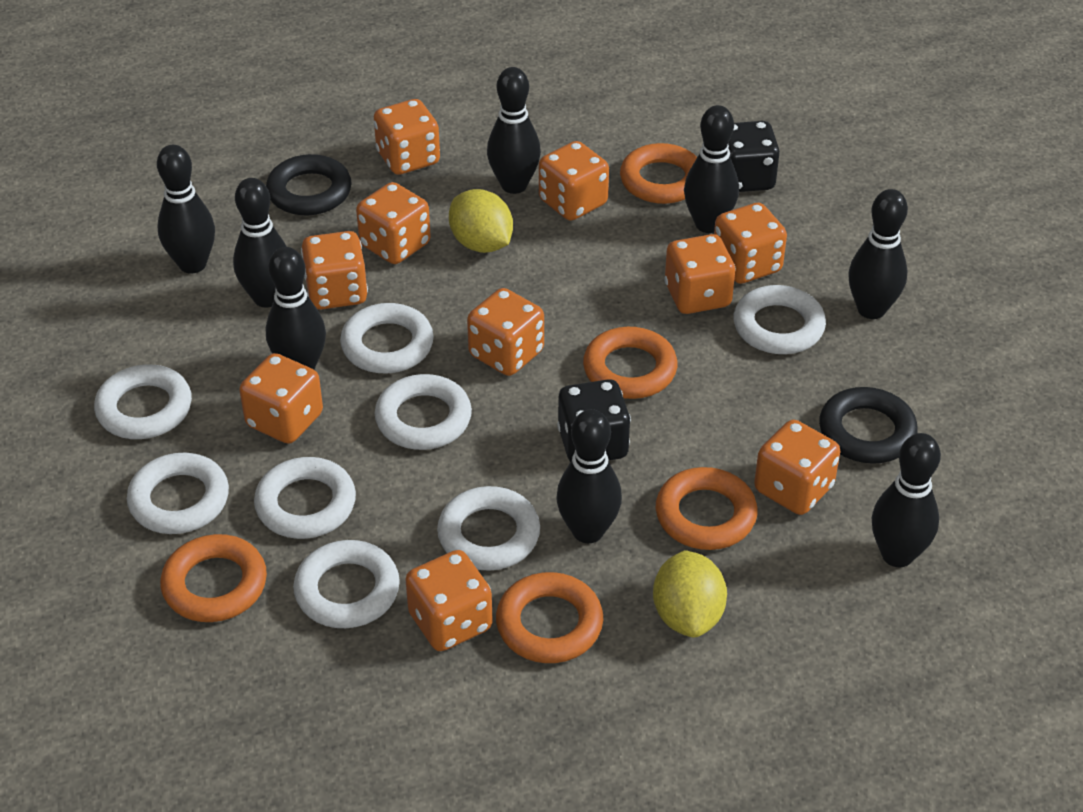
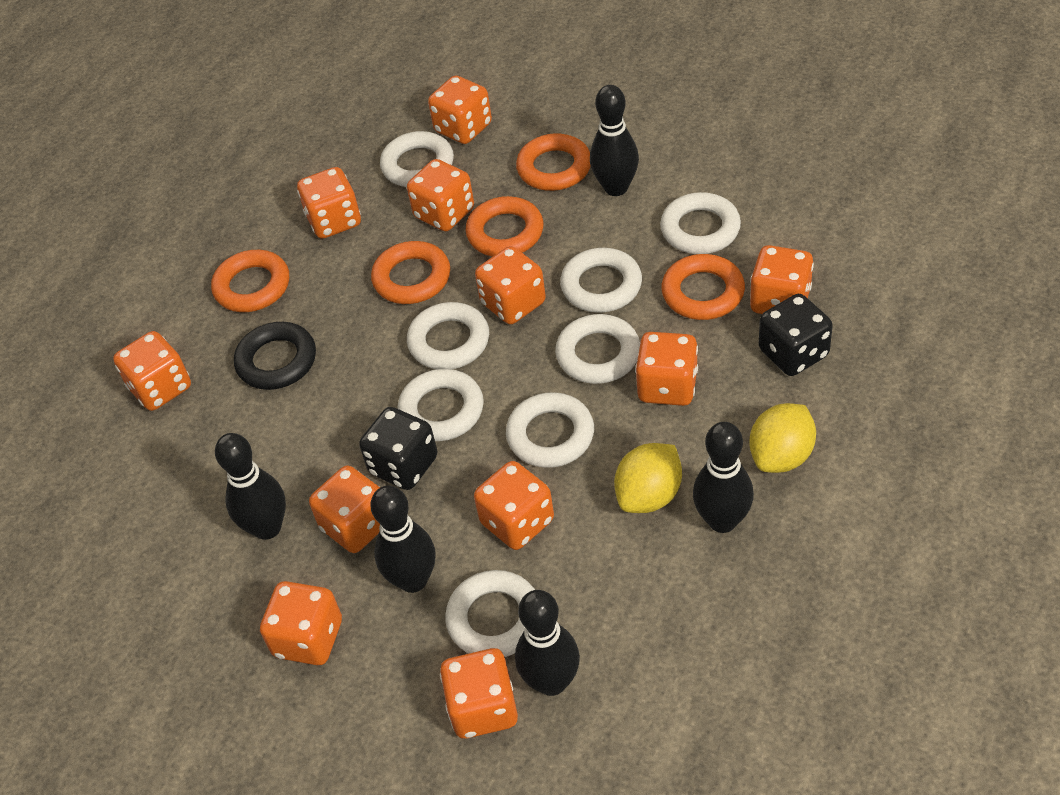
black bowling pin: 8 -> 5
black ring: 2 -> 1
orange dice: 10 -> 11

